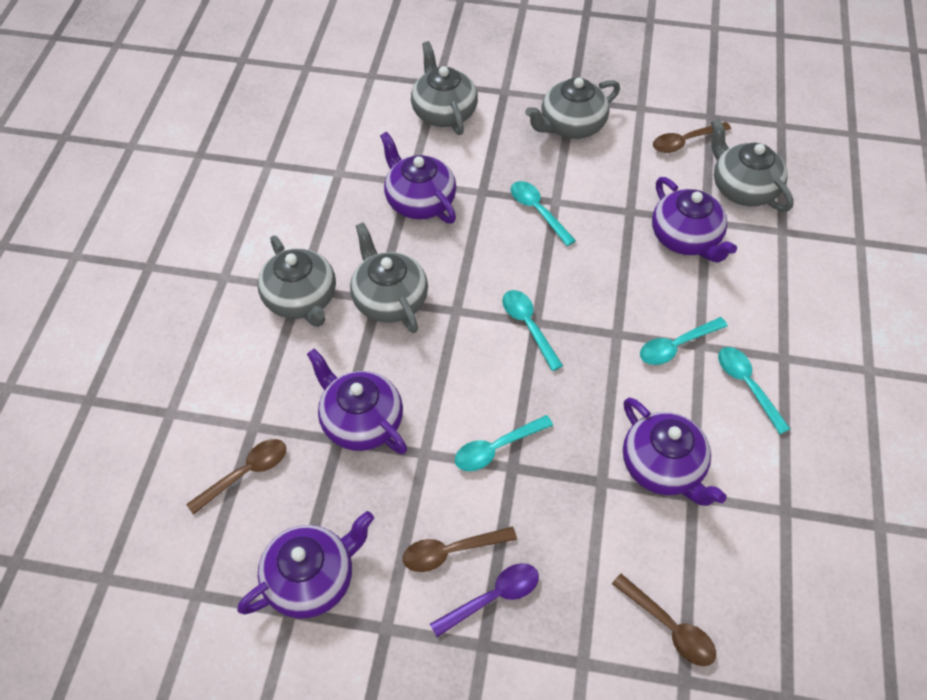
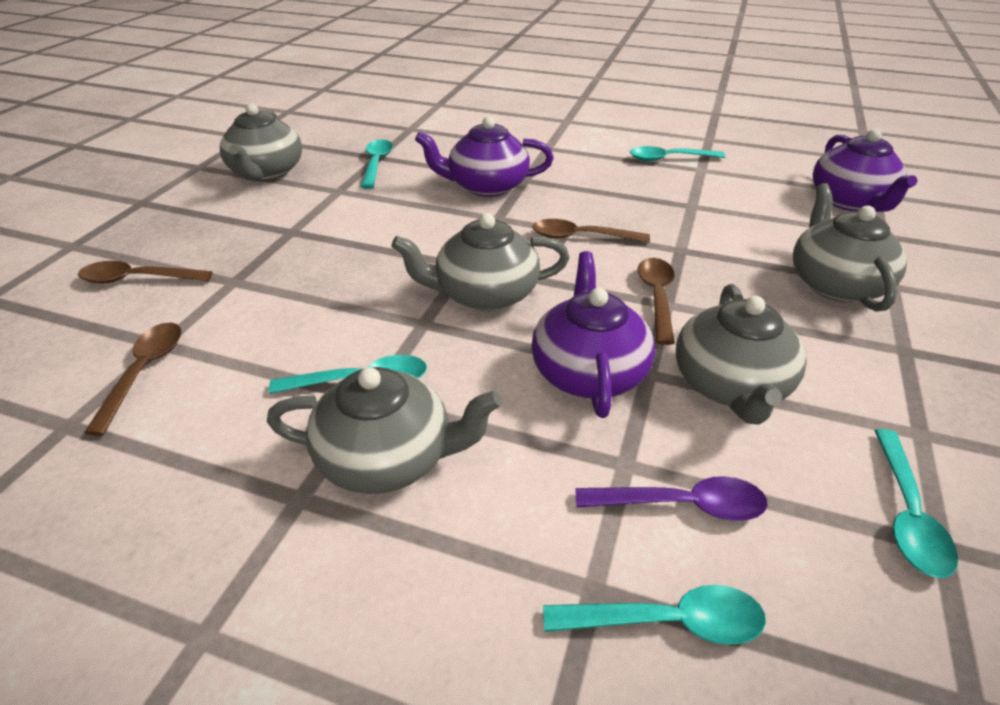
purple teapot: 5 -> 3

